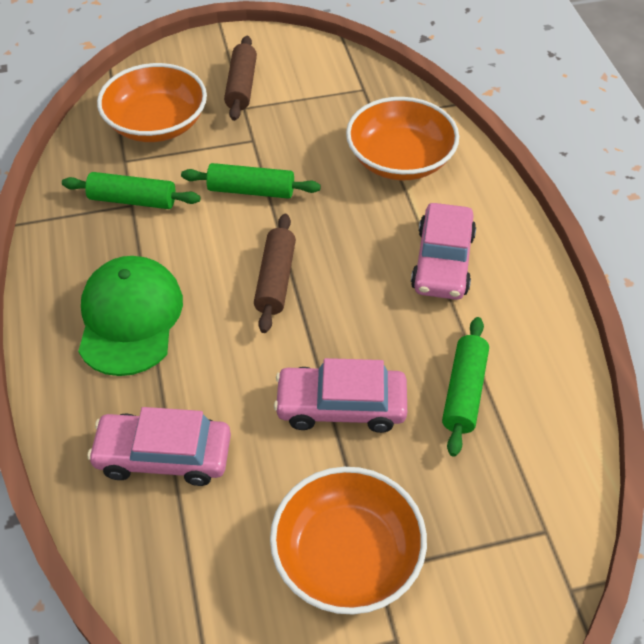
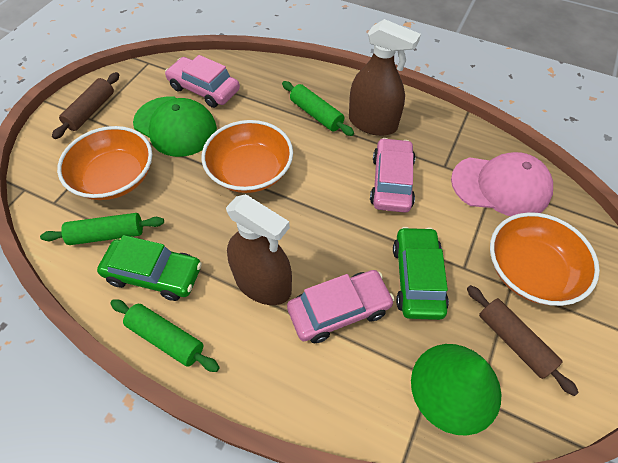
brown spray bottle: 0 -> 2
green car: 0 -> 2
green cone: 0 -> 1
pink cap: 0 -> 1

